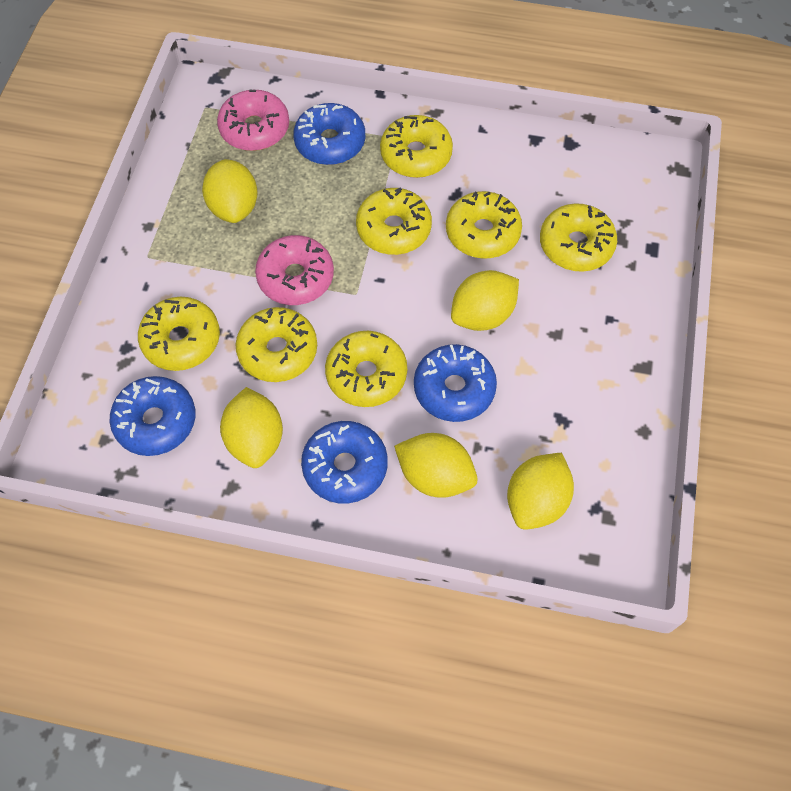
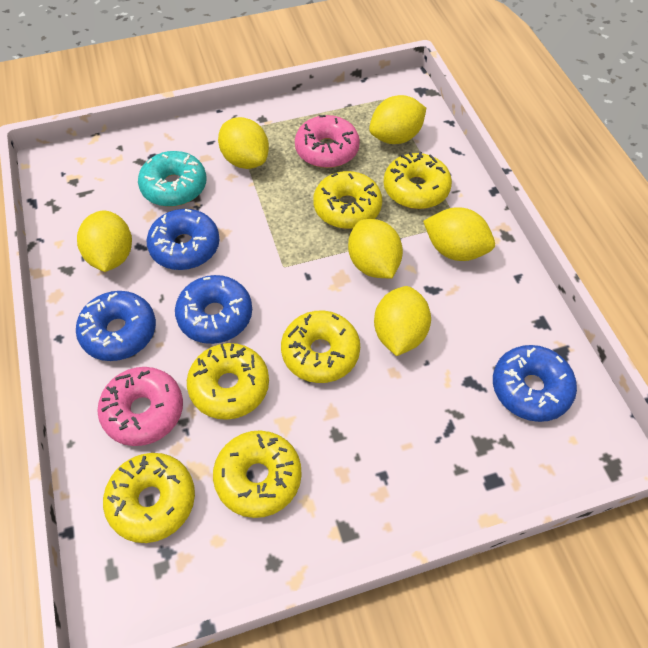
turquoise donut: 0 -> 1
yellow donut: 7 -> 6
yellow lemon: 5 -> 6

